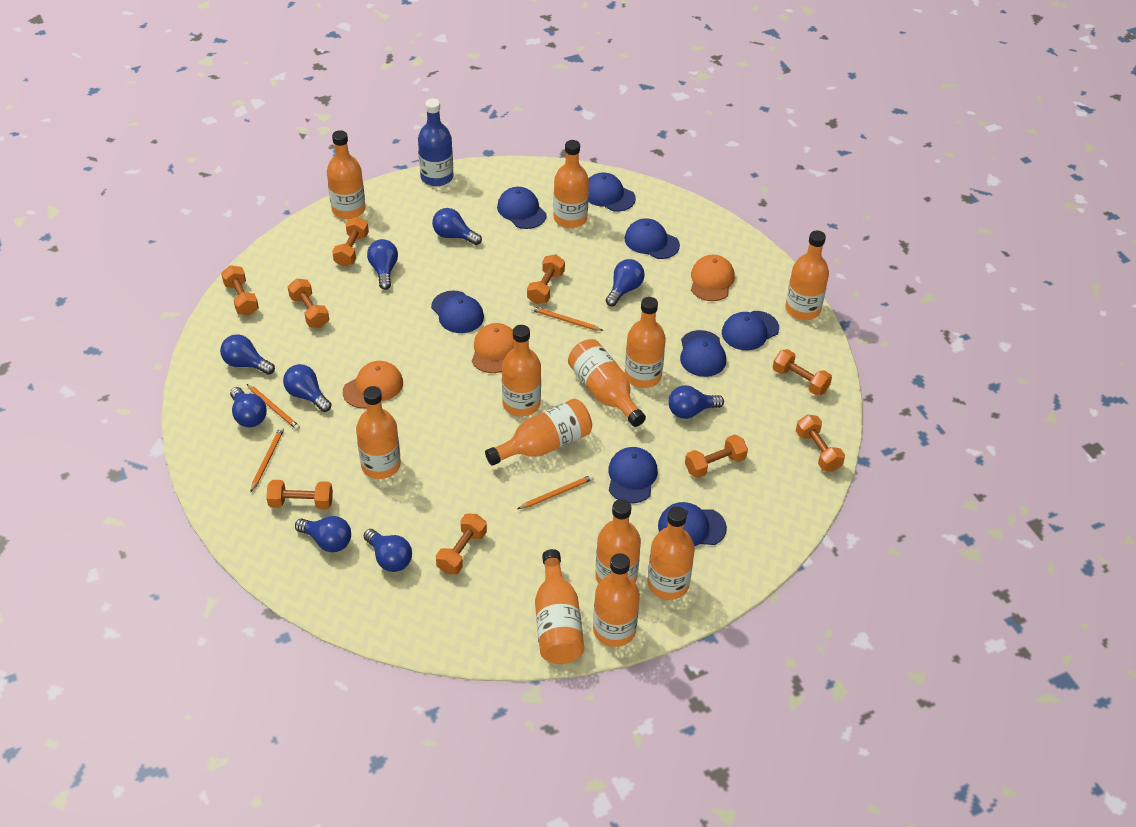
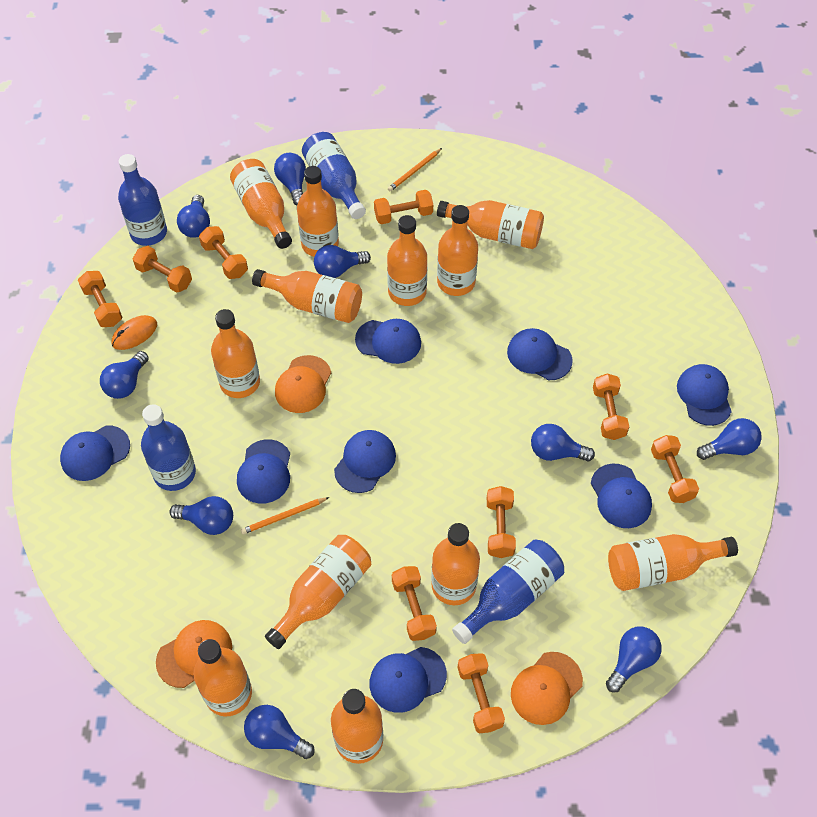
blue bottle: 1 -> 4
orange mouse: 0 -> 1
orange pencil: 4 -> 2

